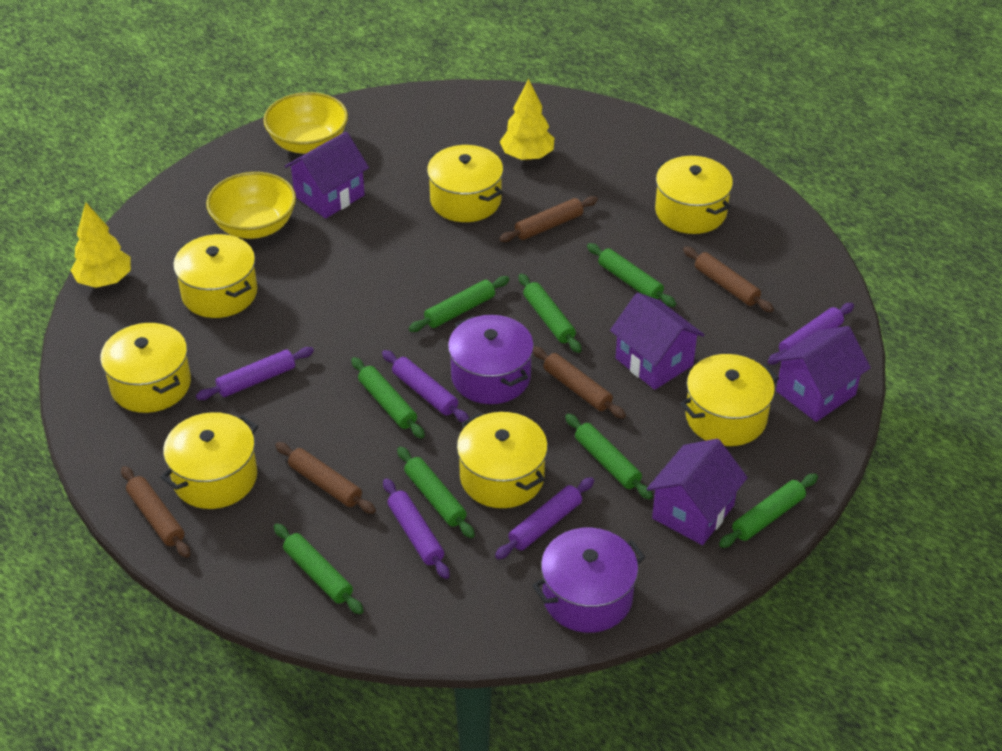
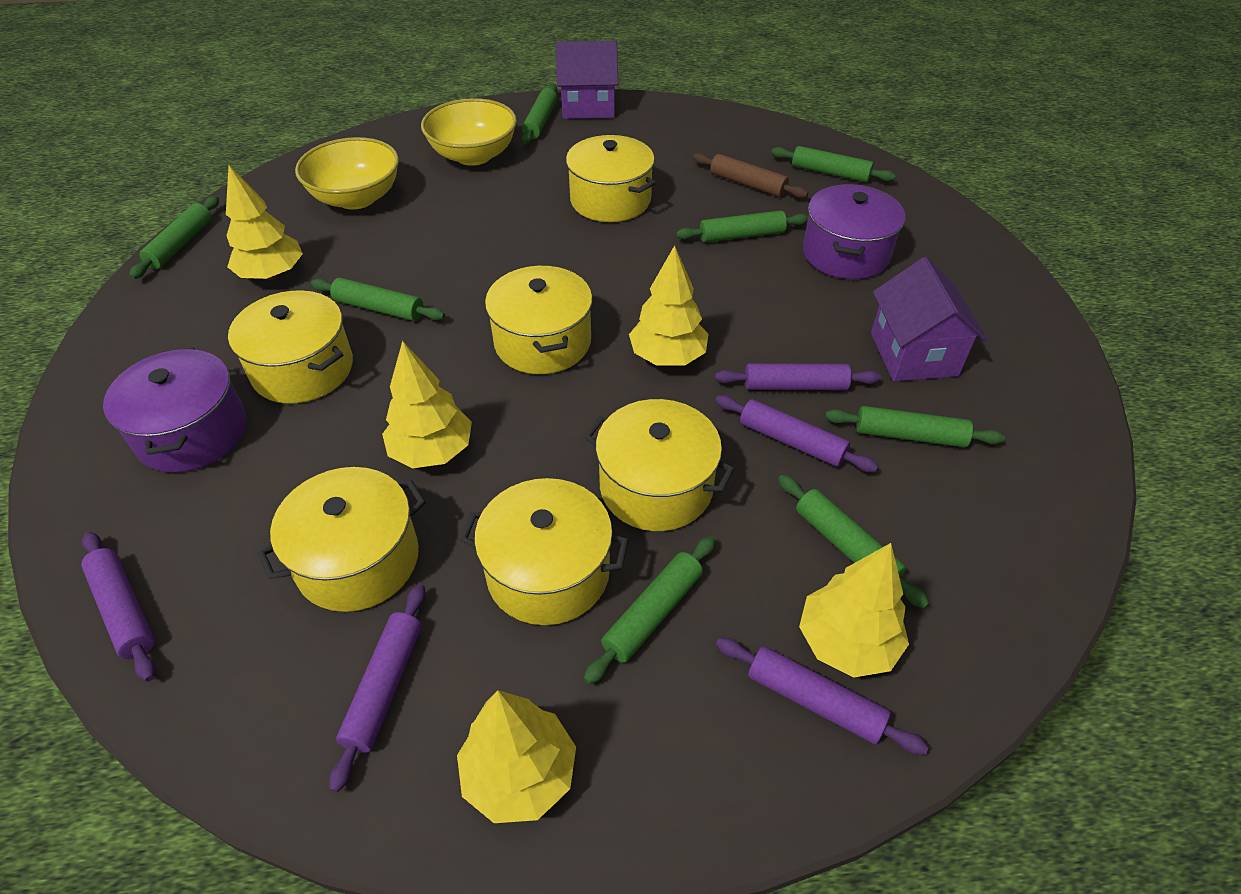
brown rolling pin: 5 -> 1
purple house: 4 -> 2
yellow pot: 7 -> 6
yellow tree: 2 -> 5

